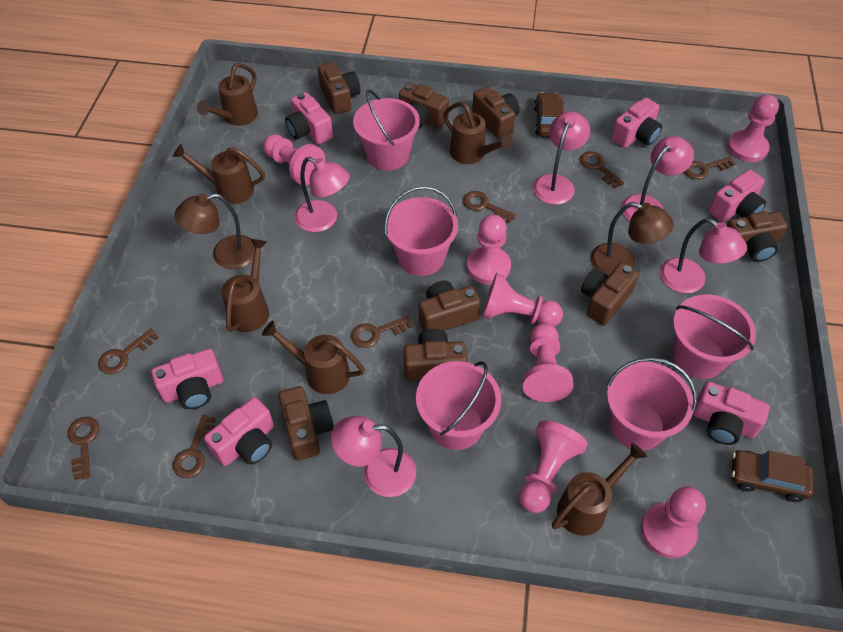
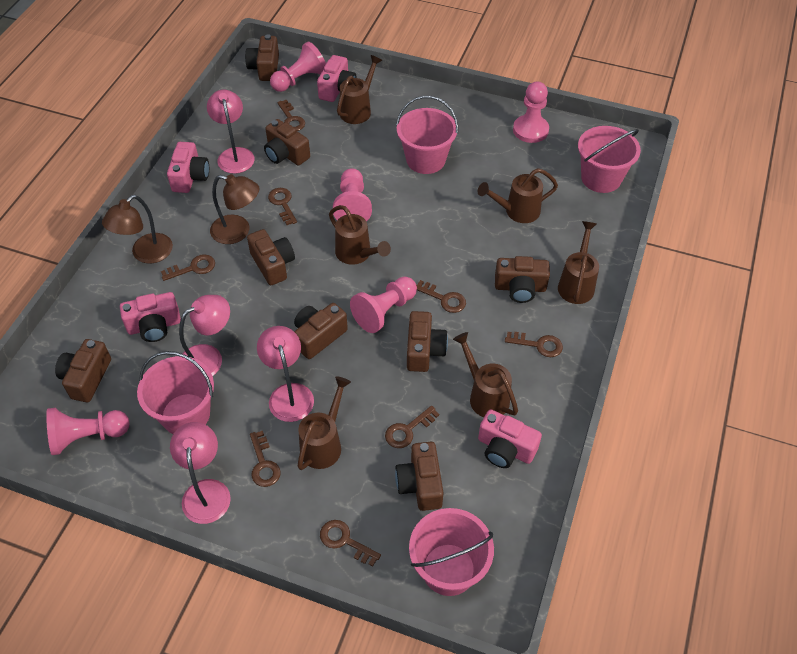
brown car: 2 -> 0
brown key: 7 -> 8
pink bucket: 5 -> 4
pink camera: 6 -> 4
pink lamp: 5 -> 4
pink pawn: 7 -> 5

